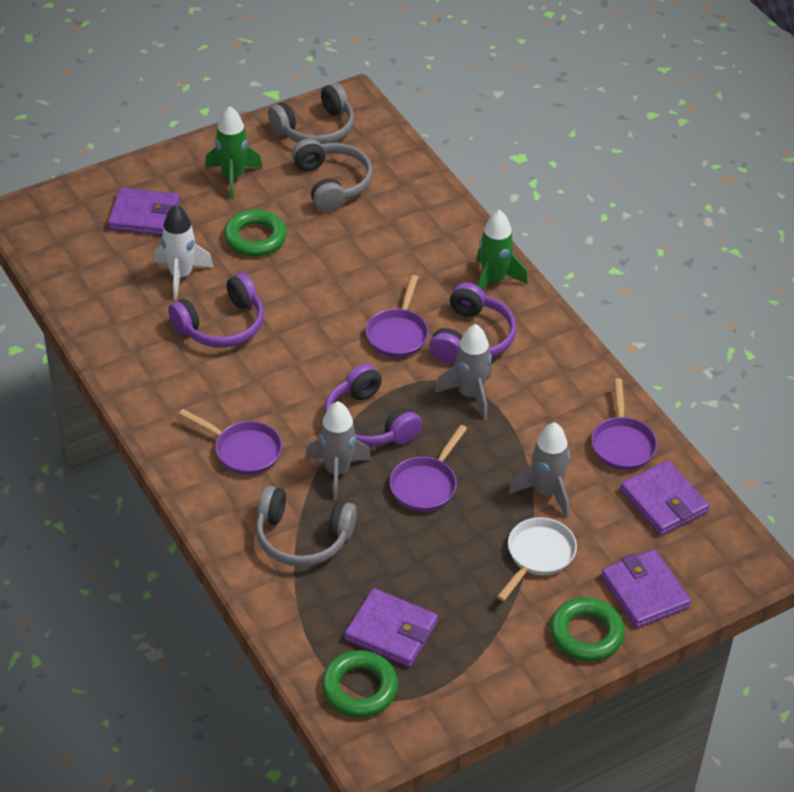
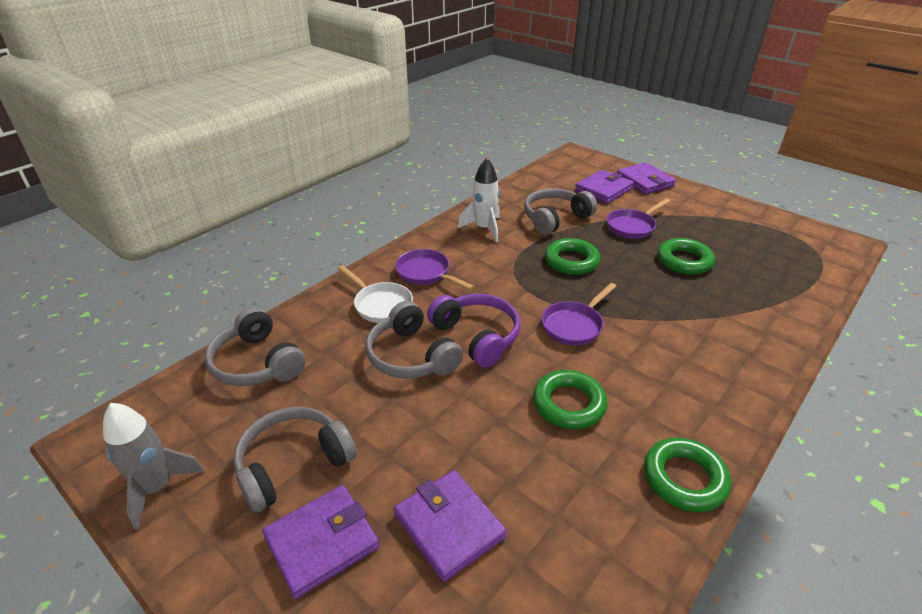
green ring: 3 -> 4
green rocket: 2 -> 0
grey headphones: 3 -> 4
grey rocket: 3 -> 1
purple headphones: 3 -> 1
purple pan: 4 -> 3

